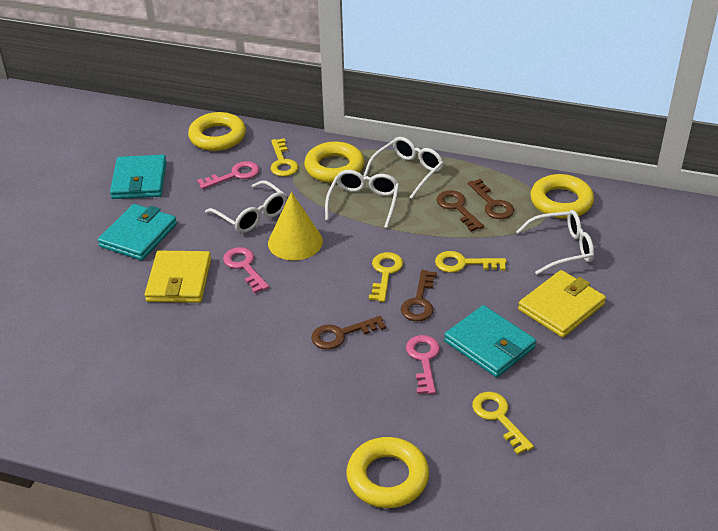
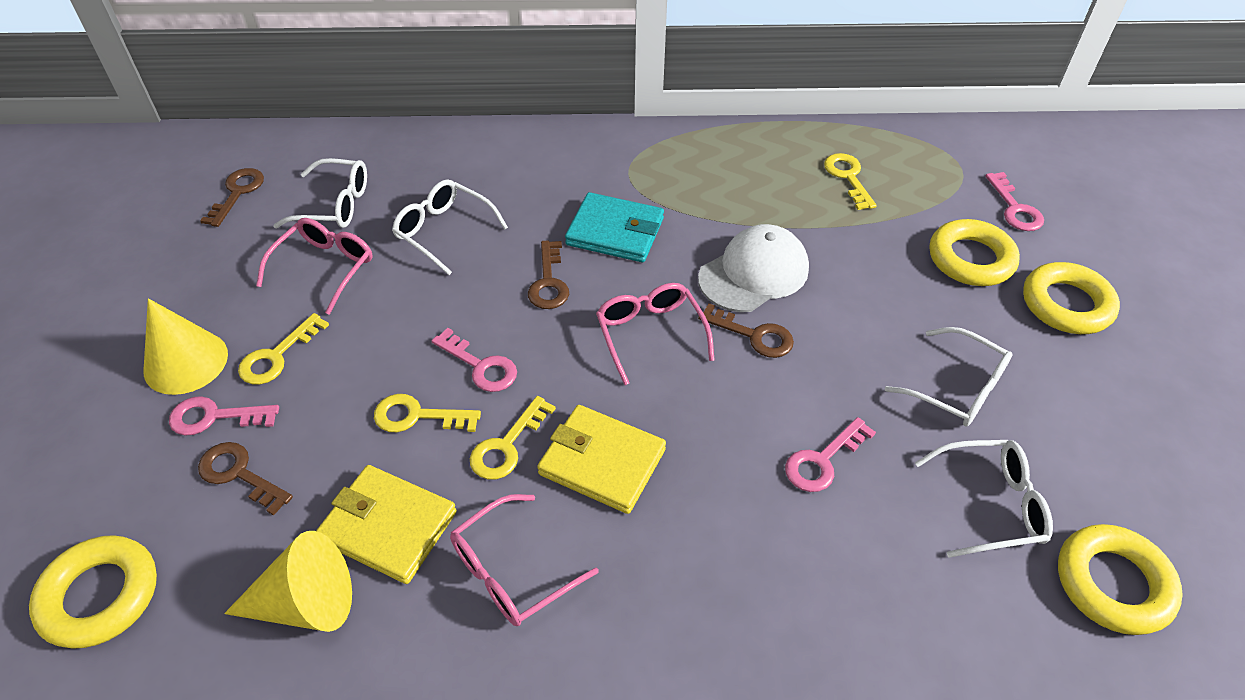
pink glasses: 0 -> 3
pink key: 3 -> 4
turquoise wallet: 3 -> 1
white cap: 0 -> 1
yellow cone: 1 -> 2

